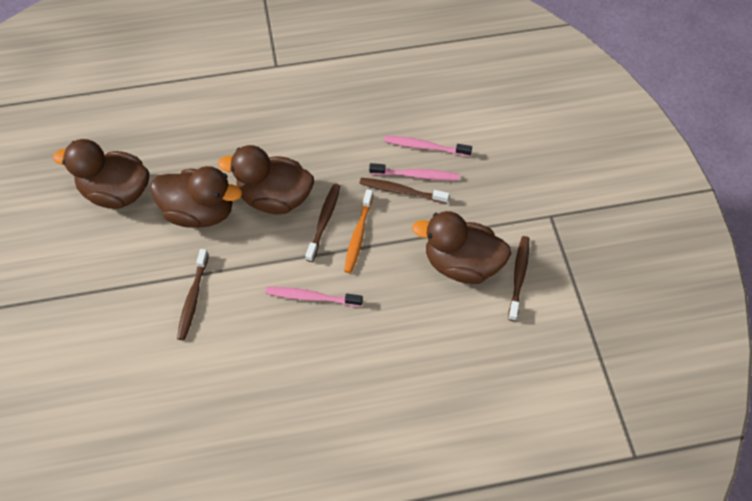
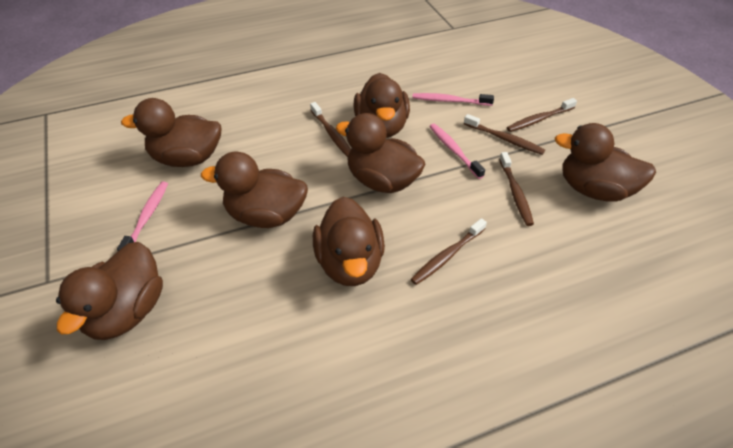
brown duck: 4 -> 7
brown toothbrush: 4 -> 5
orange toothbrush: 1 -> 0

